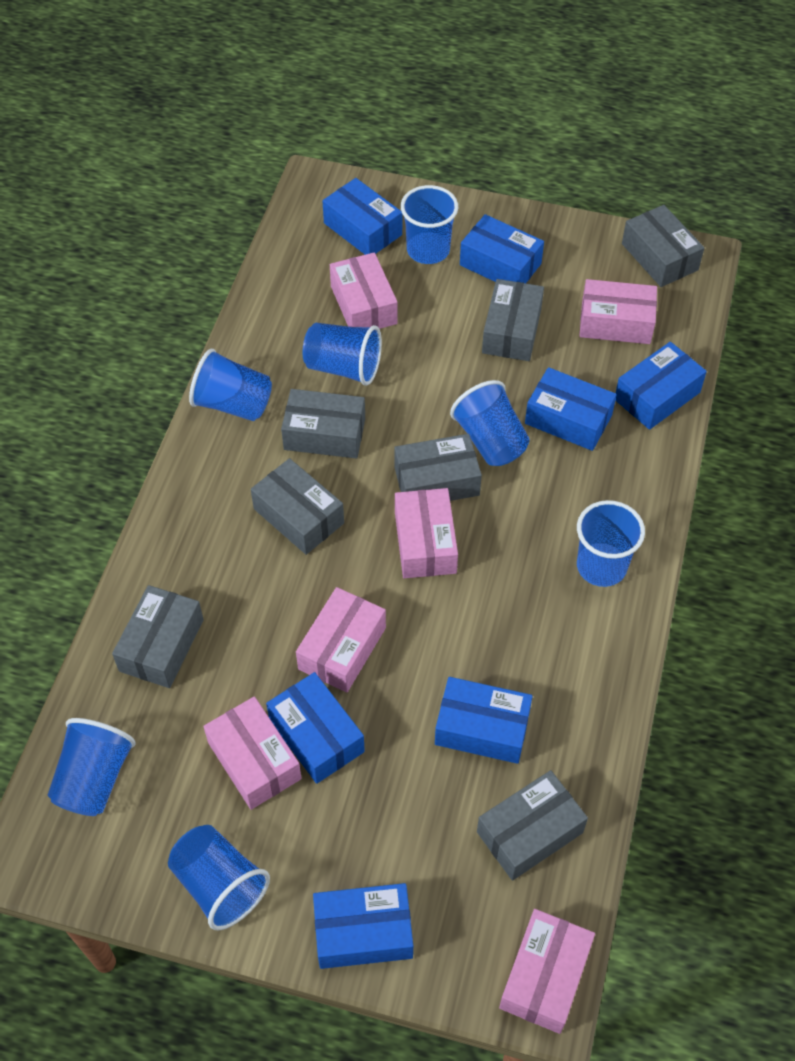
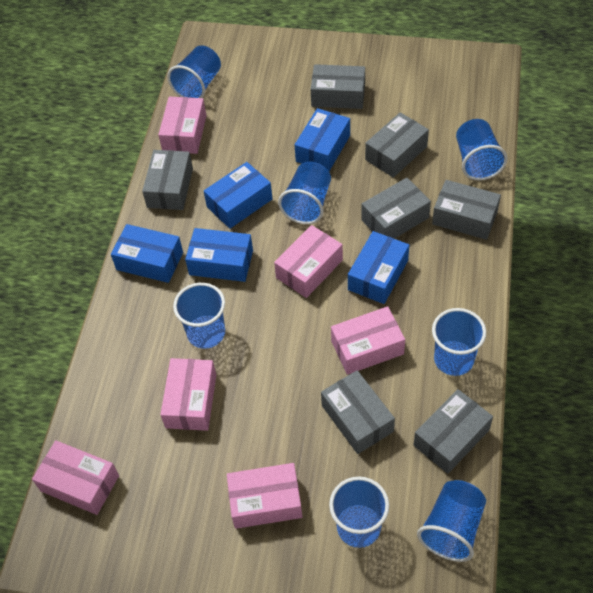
blue box: 7 -> 5

